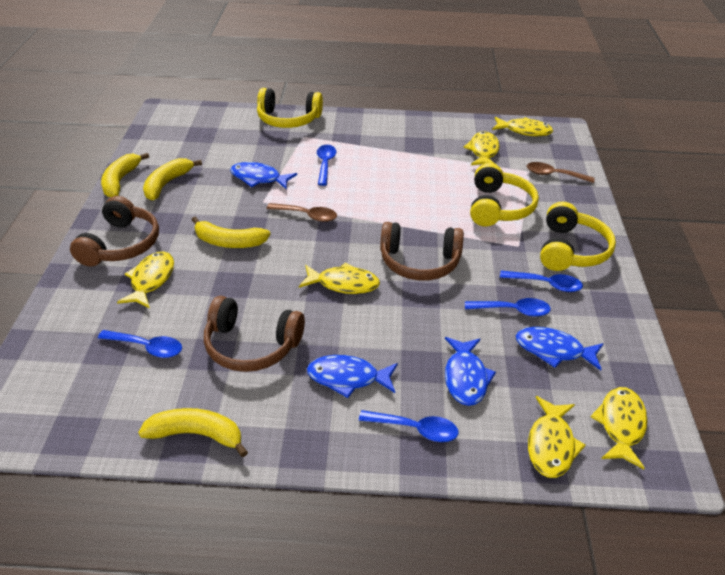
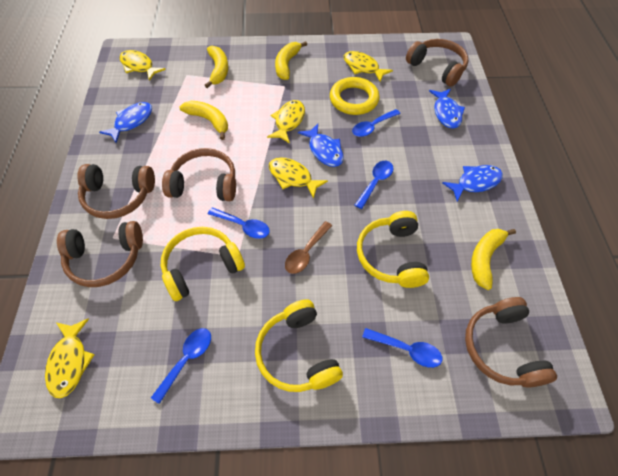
brown headphones: 3 -> 5
brown spoon: 2 -> 1
yellow fish: 6 -> 5
yellow ring: 0 -> 1

